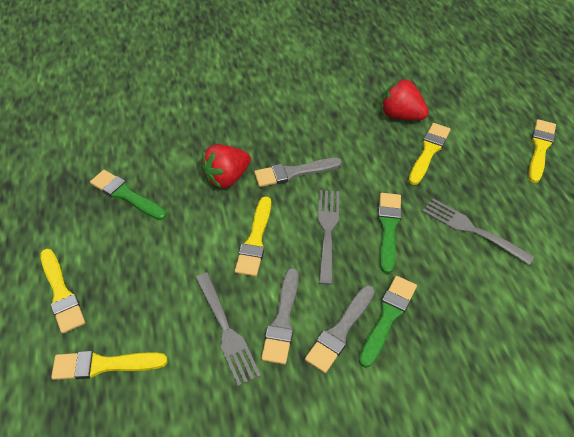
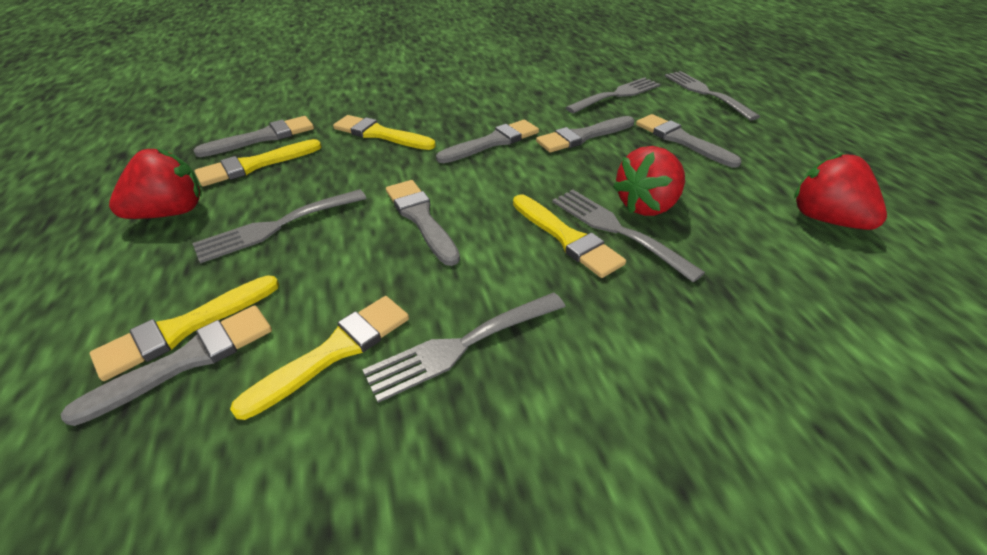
green brush: 3 -> 0
grey brush: 3 -> 6
grey fork: 3 -> 5
red strawberry: 2 -> 3

